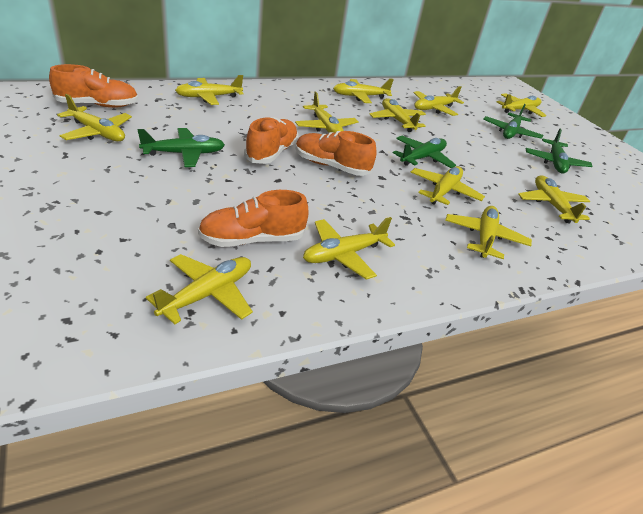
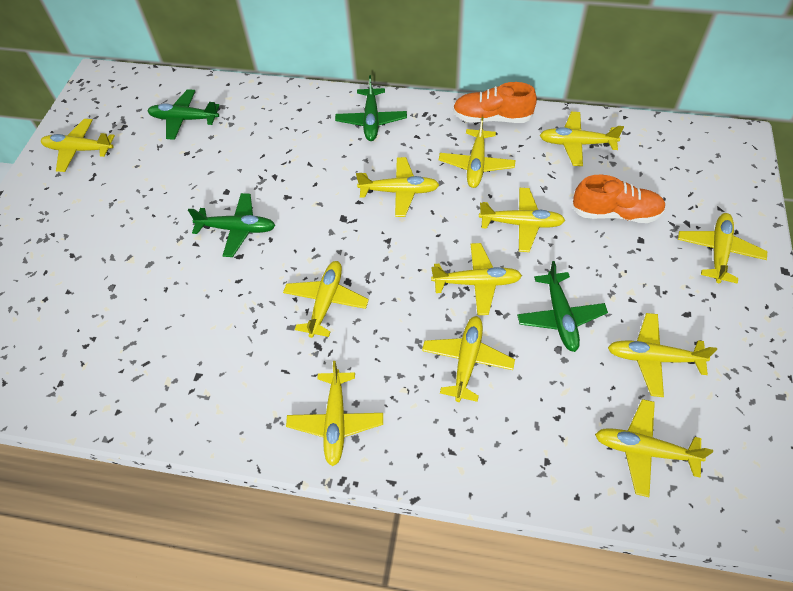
orange shoe: 4 -> 2

